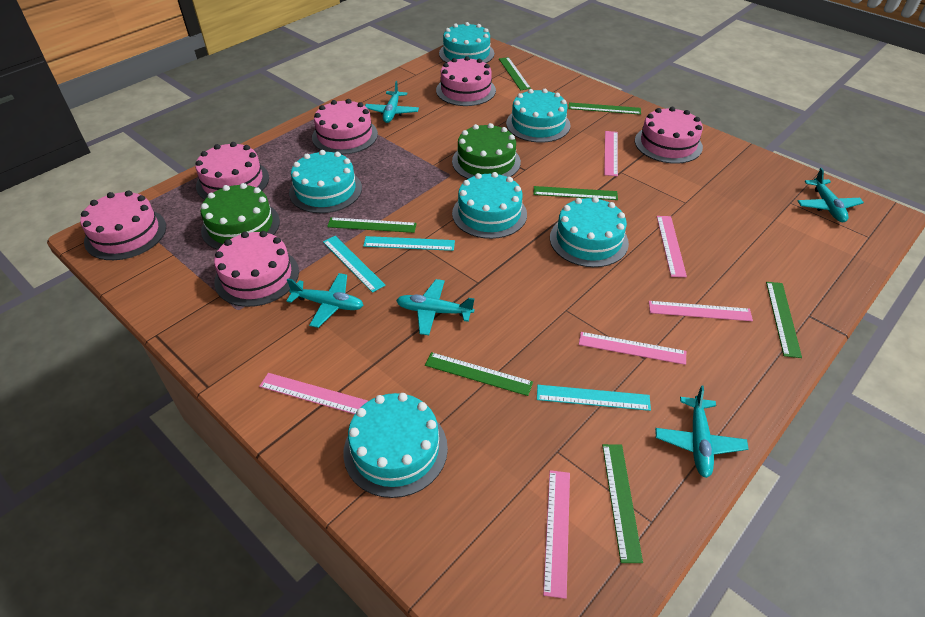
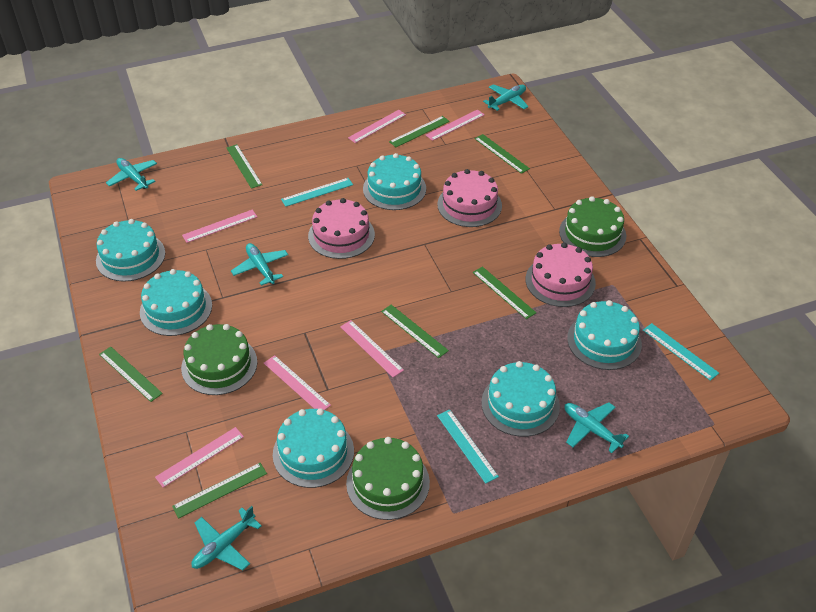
green cake: 2 -> 3
pink cake: 6 -> 3

